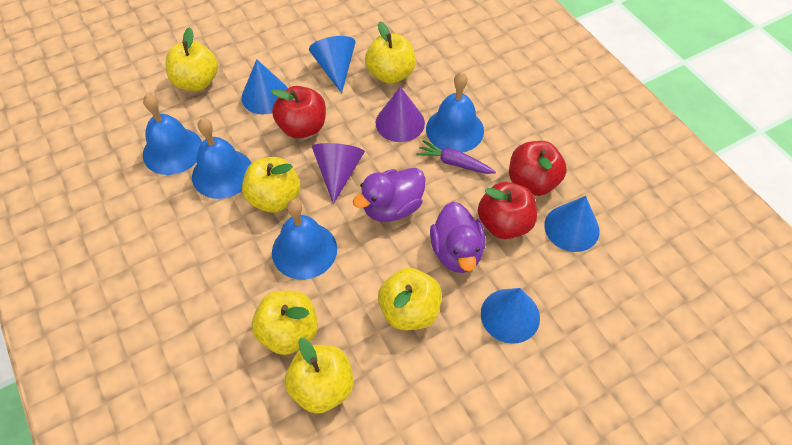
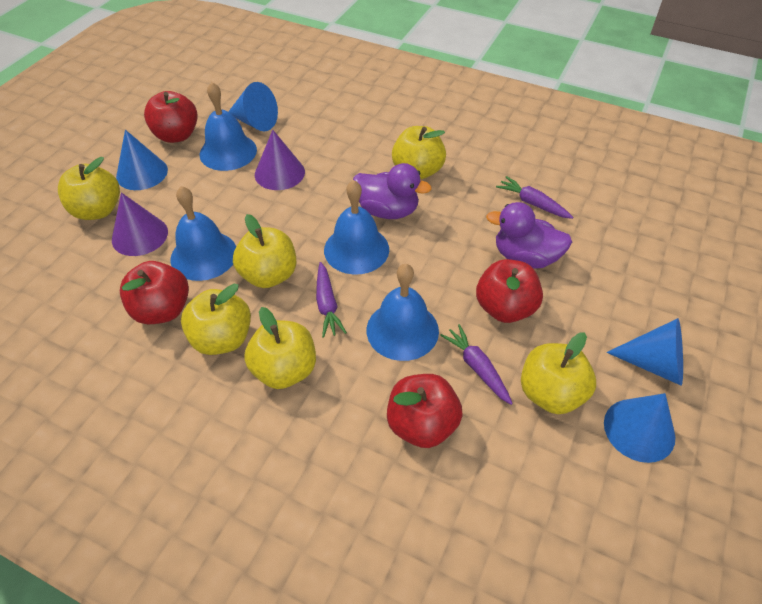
purple carrot: 1 -> 3
red apple: 3 -> 4

